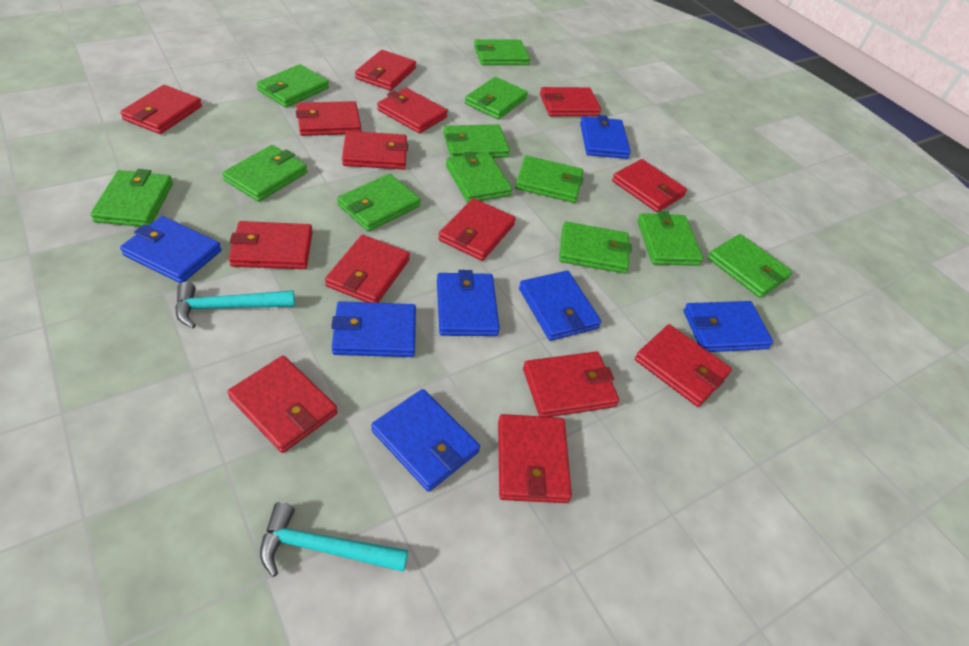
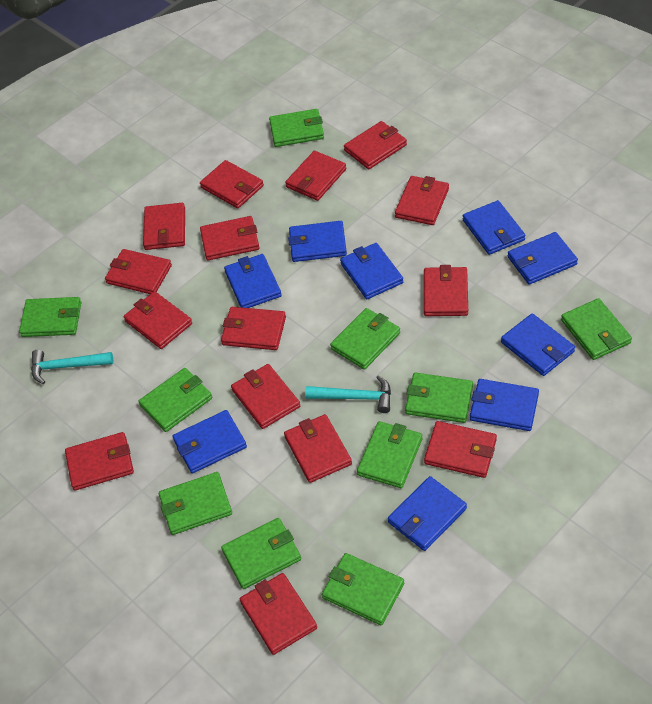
blue wallet: 7 -> 9
green wallet: 12 -> 10
red wallet: 14 -> 15

